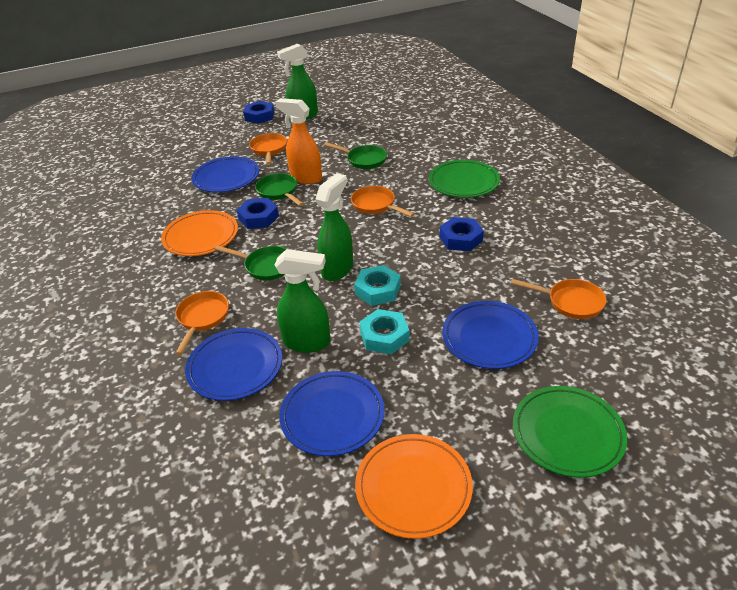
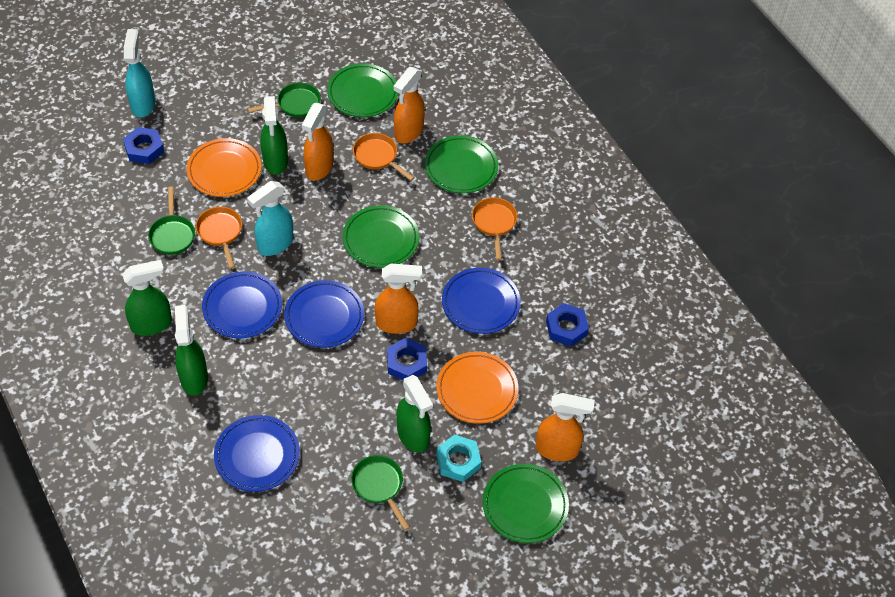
green plate: 2 -> 4
green spray bottle: 3 -> 4
orange pan: 4 -> 3
orange spray bottle: 1 -> 4
turquoise nut: 2 -> 1
turquoise spray bottle: 0 -> 2

